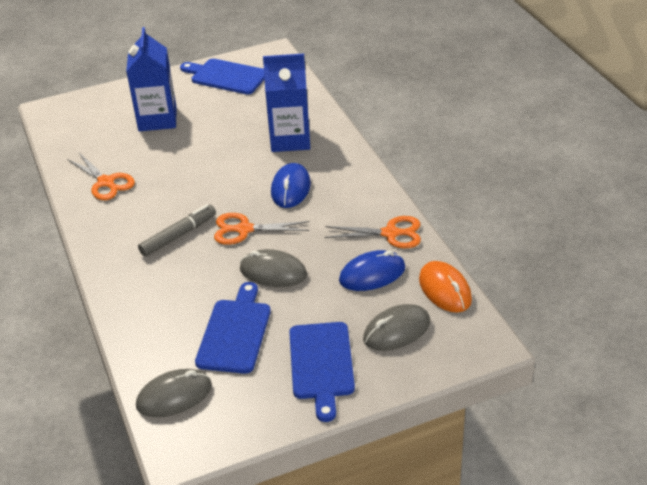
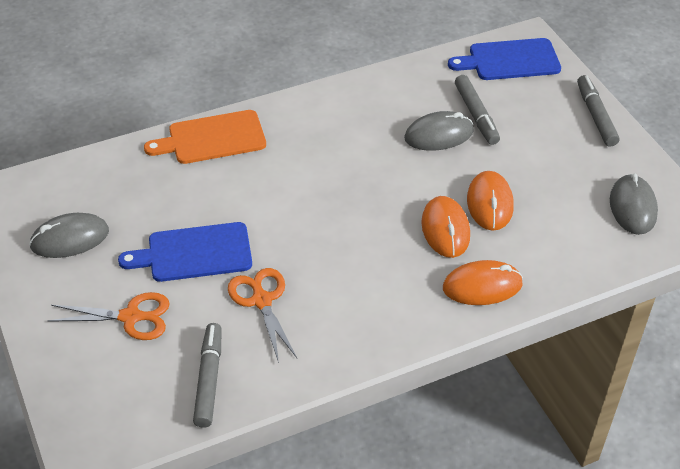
blue carton: 2 -> 0
blue cutting board: 3 -> 2
blue mouse: 2 -> 0
grey marker: 1 -> 3
orange cutting board: 0 -> 1
orange mouse: 1 -> 3
orange scissors: 3 -> 2

